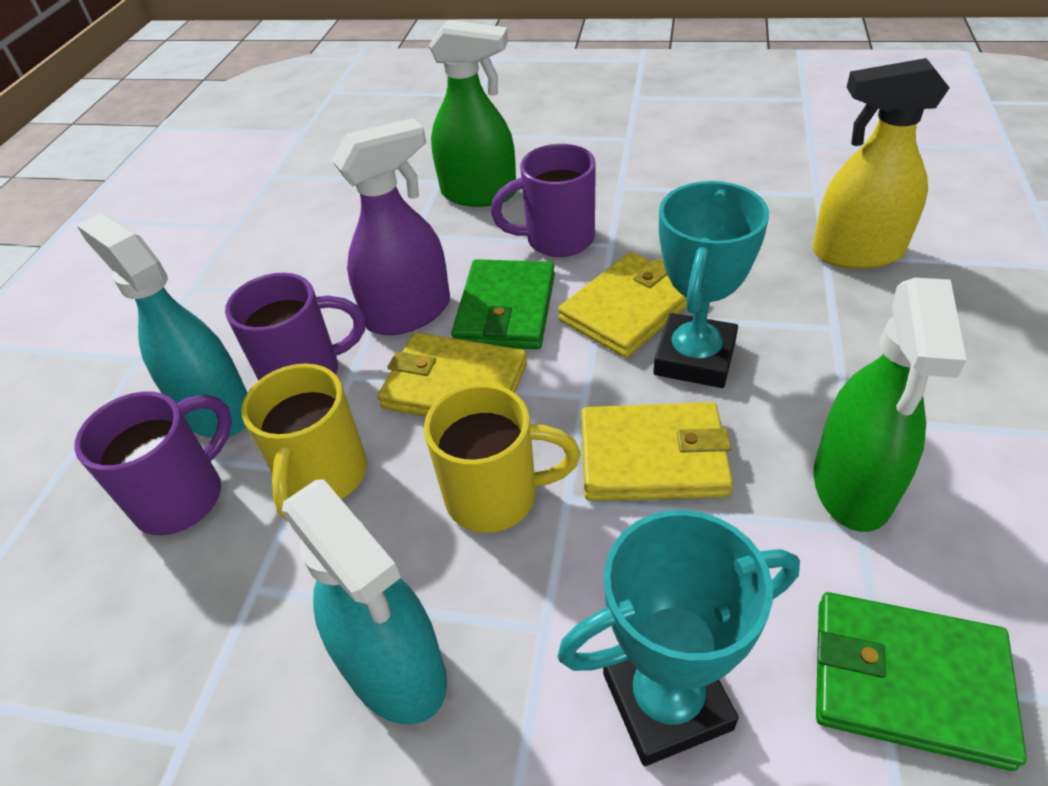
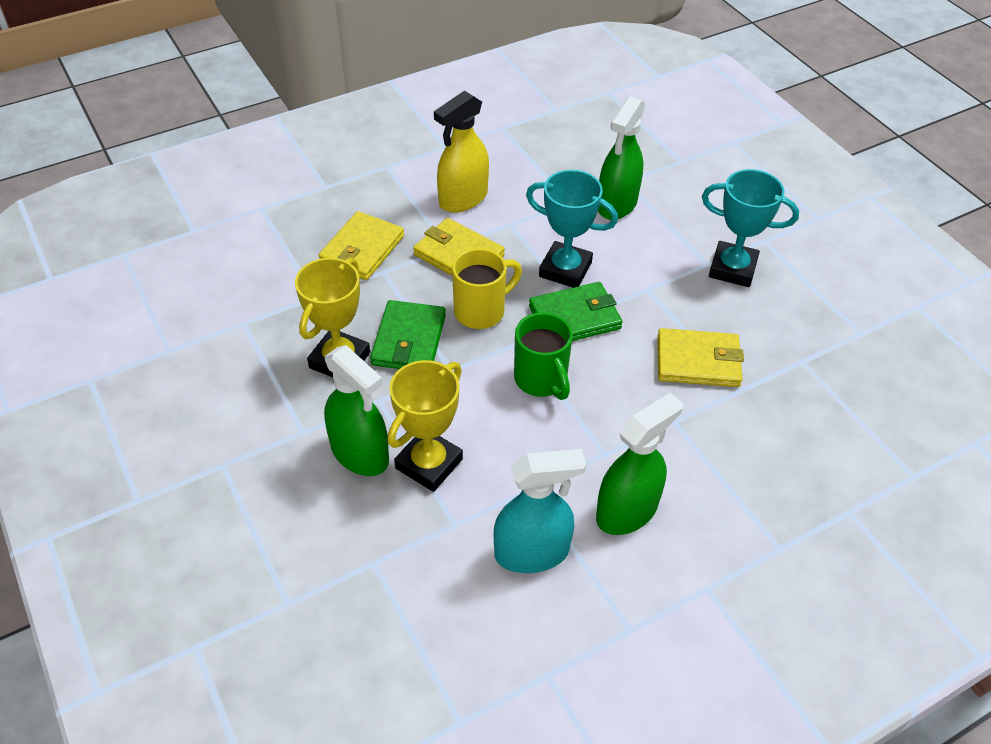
green mug: 0 -> 1
green spray bottle: 2 -> 3
purple mug: 3 -> 0
purple spray bottle: 1 -> 0
turquoise spray bottle: 2 -> 1
yellow mug: 2 -> 1
yellow trophy: 0 -> 2

